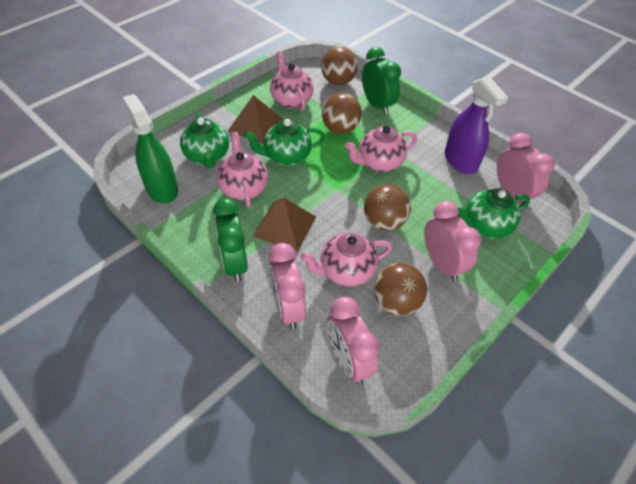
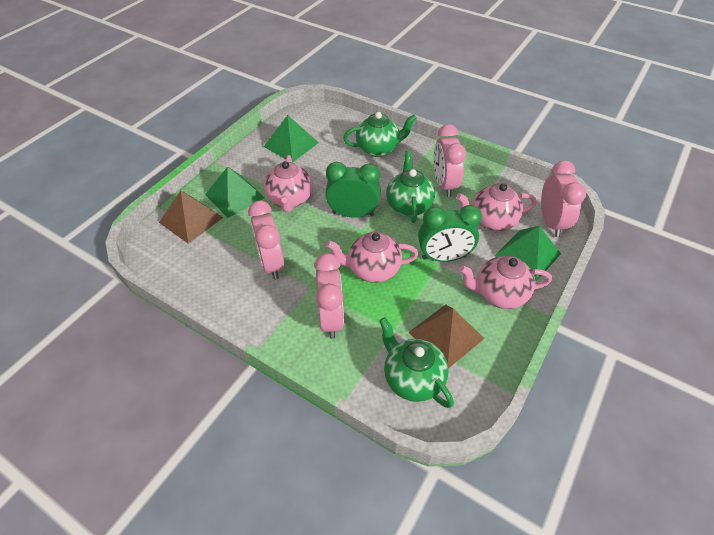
brown ball: 4 -> 0
green pyramid: 0 -> 3
green spray bottle: 1 -> 0
purple spray bottle: 1 -> 0

